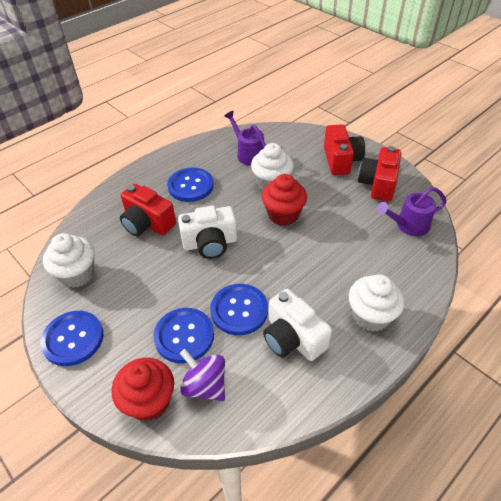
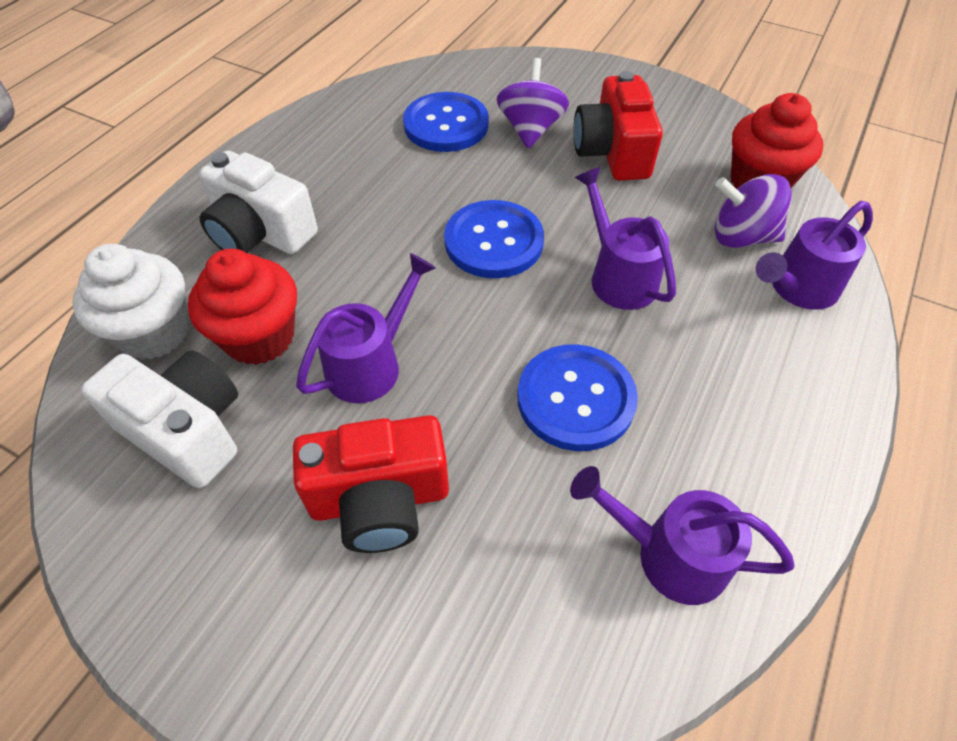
blue button: 4 -> 3
purple spinning top: 1 -> 2
purple watering can: 2 -> 4
red camera: 3 -> 2
white cupcake: 3 -> 1

